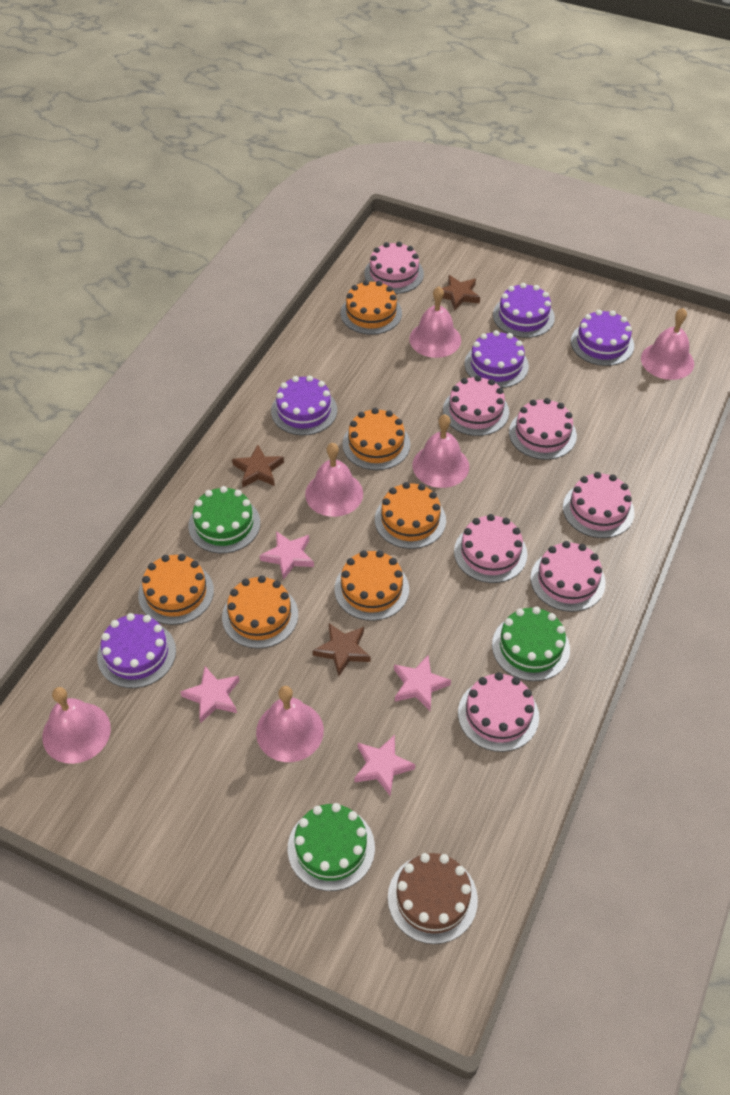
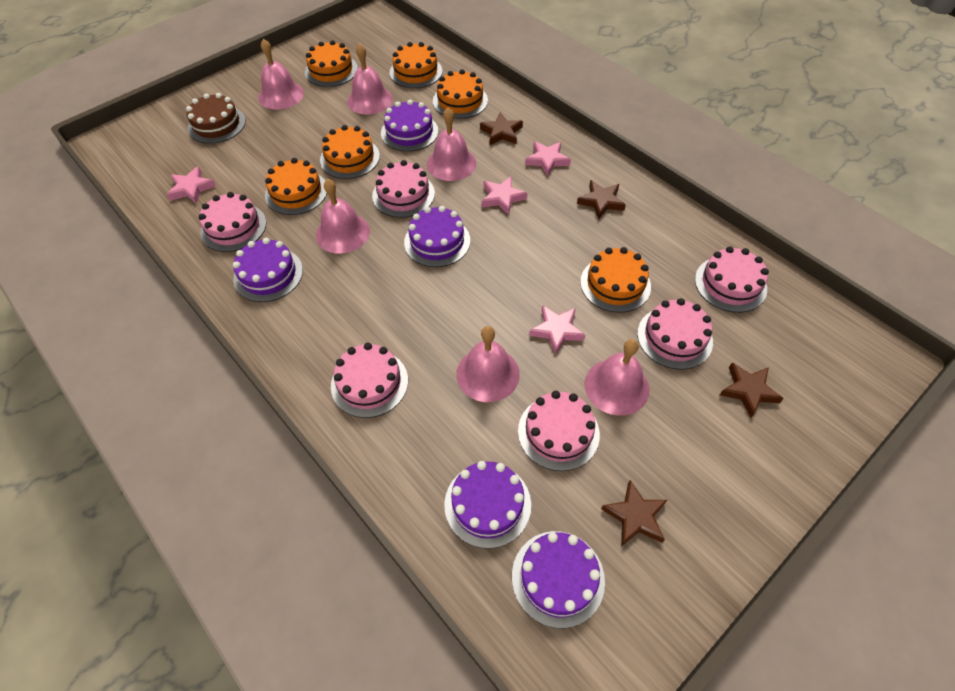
brown star: 3 -> 4
green cake: 3 -> 0
pink cake: 7 -> 6

